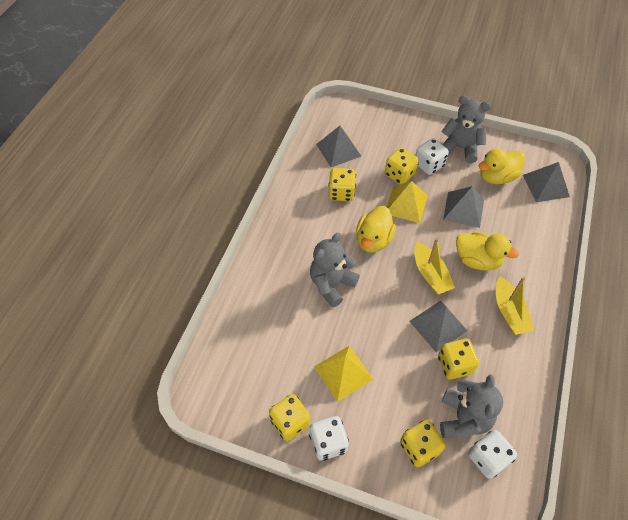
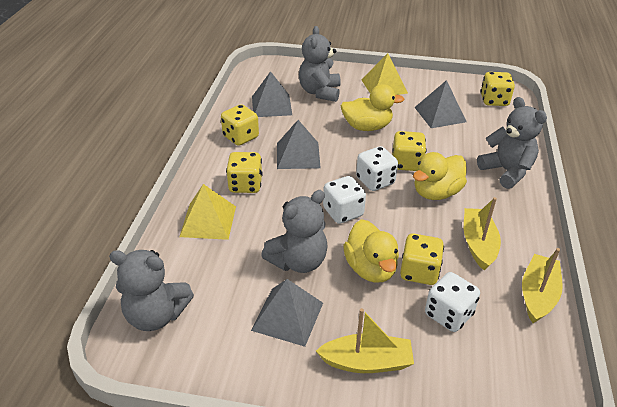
grey teddy bear: 3 -> 4
yellow boat: 2 -> 3

